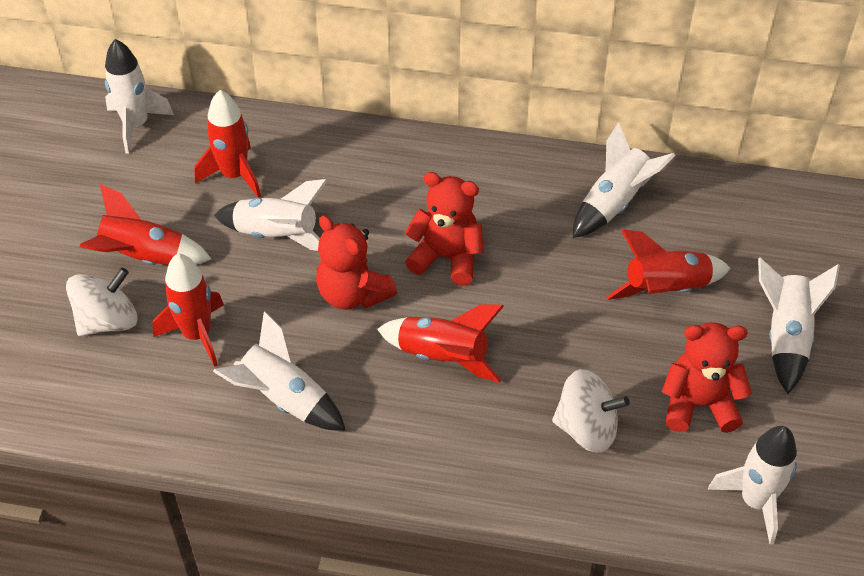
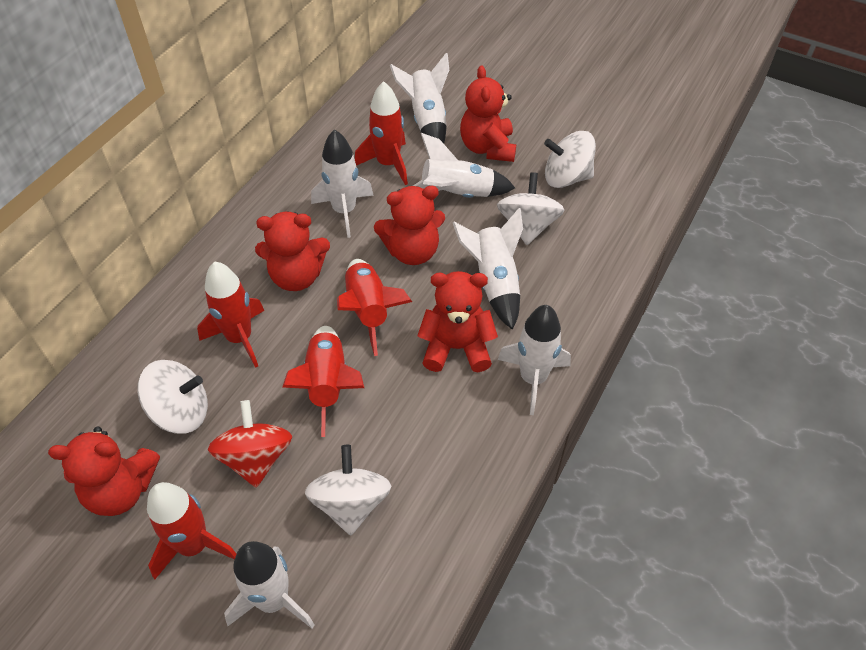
red spinning top: 0 -> 1
red teddy bear: 3 -> 5
white spinning top: 2 -> 4

